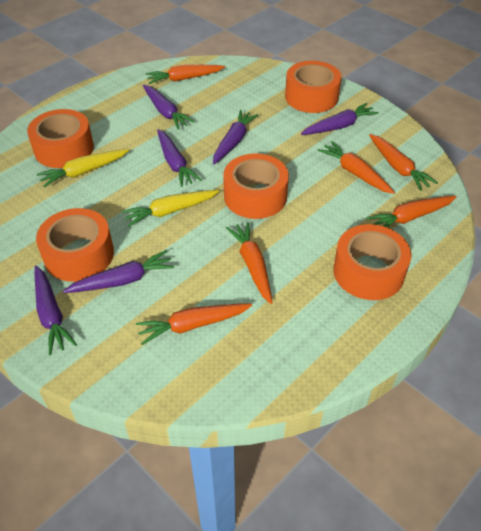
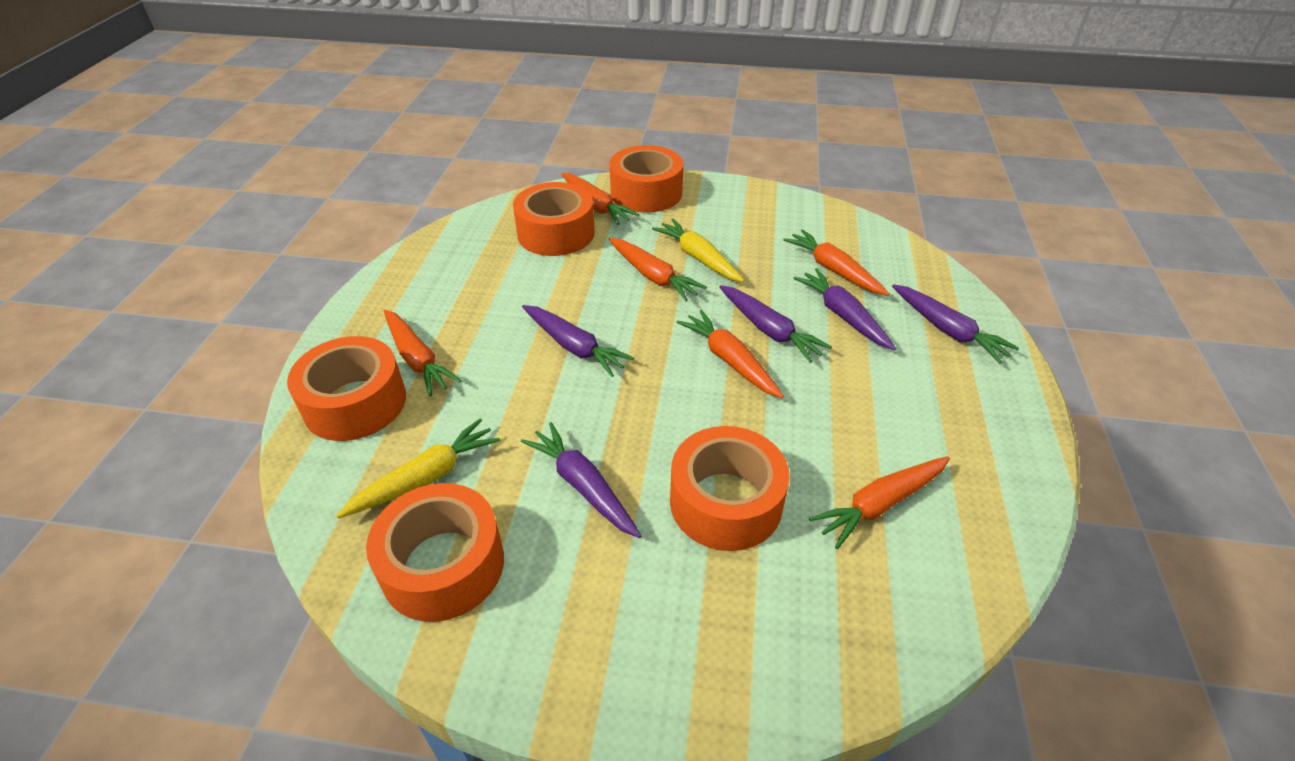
purple carrot: 6 -> 5

